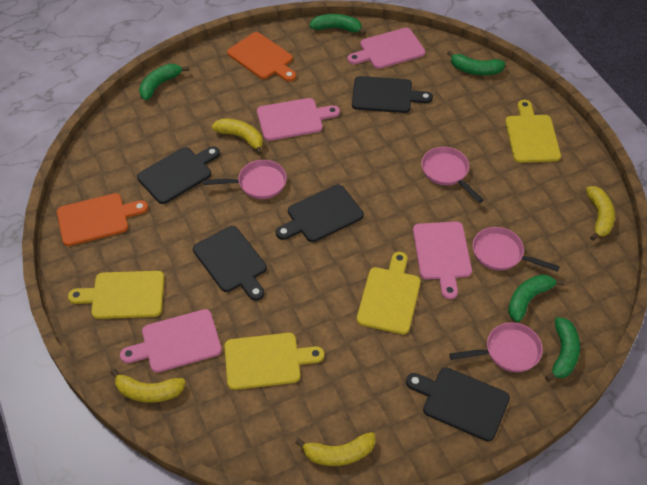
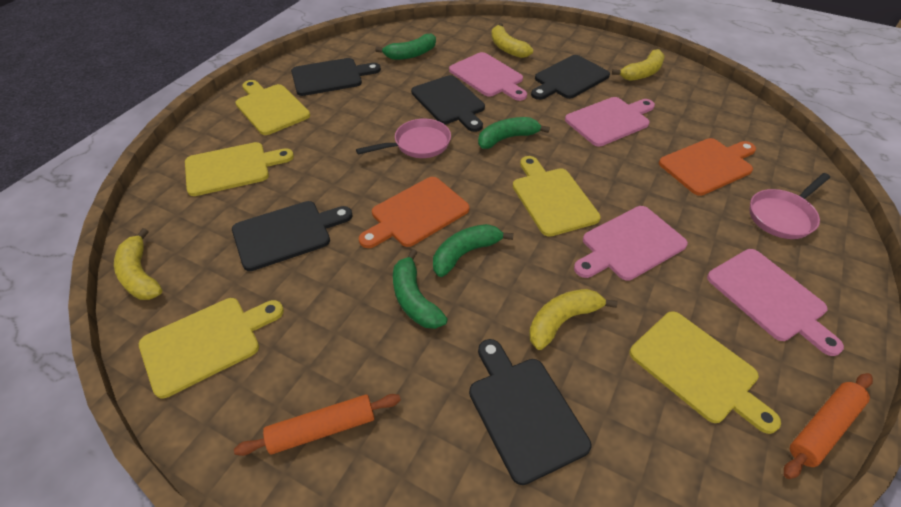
green banana: 5 -> 4
orange rolling pin: 0 -> 2
pink pan: 4 -> 2
yellow cutting board: 4 -> 5

